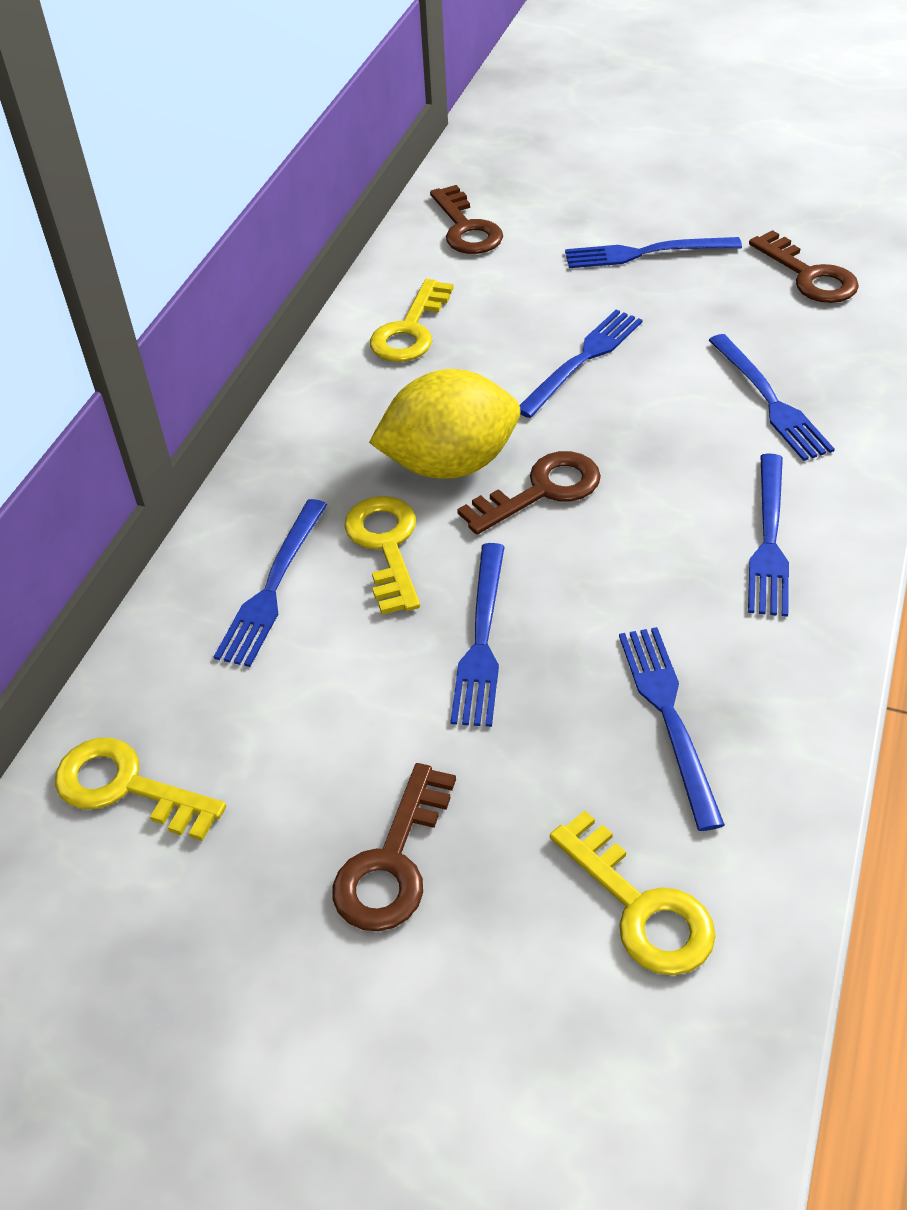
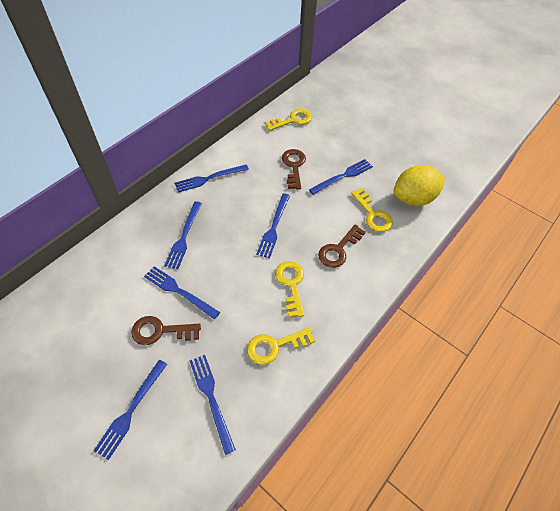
brown key: 4 -> 3

